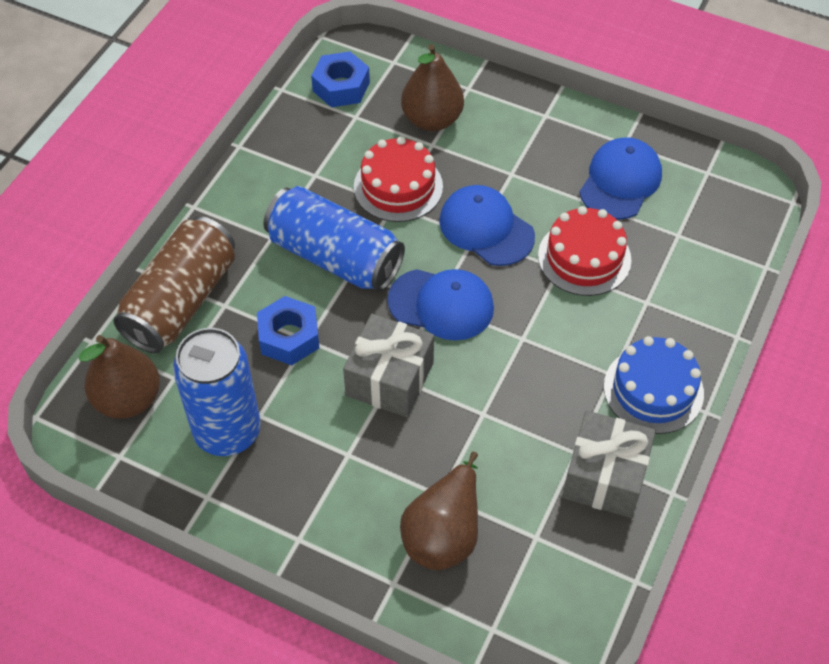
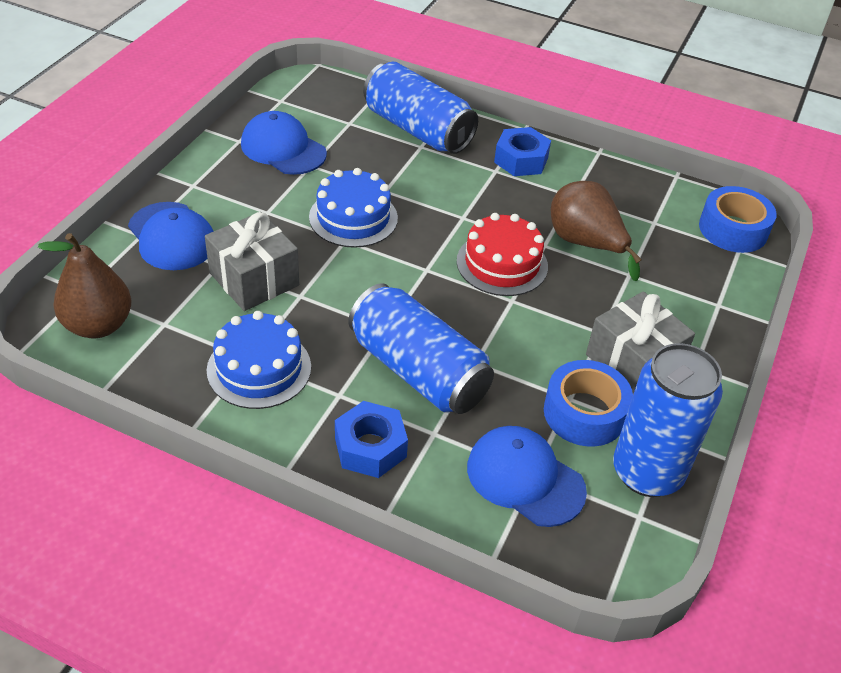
blue cake: 1 -> 2
blue can: 2 -> 3
blue tape: 0 -> 2
brown can: 1 -> 0
brown pear: 3 -> 2
red cake: 2 -> 1

